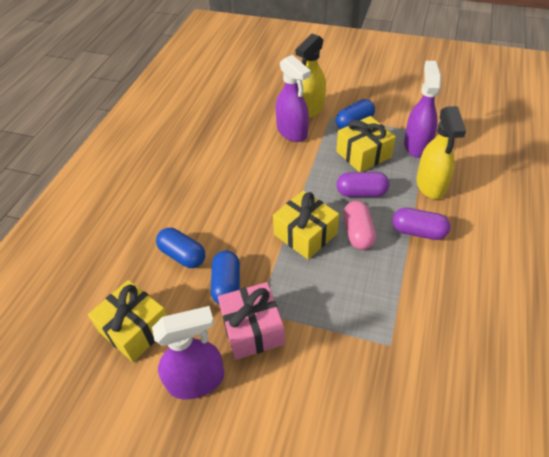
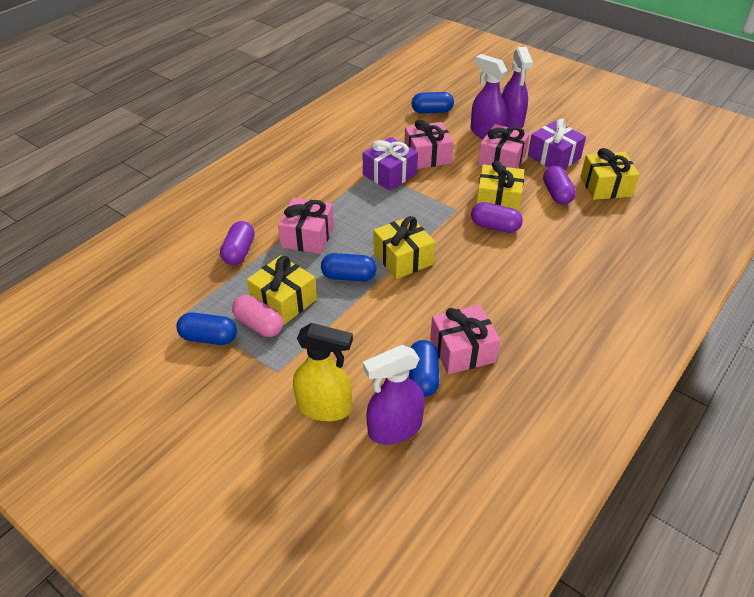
blue capsule: 3 -> 4
pink gift: 1 -> 4
purple capsule: 2 -> 3
purple gift: 0 -> 2
yellow gift: 3 -> 4
yellow spray bottle: 2 -> 1

